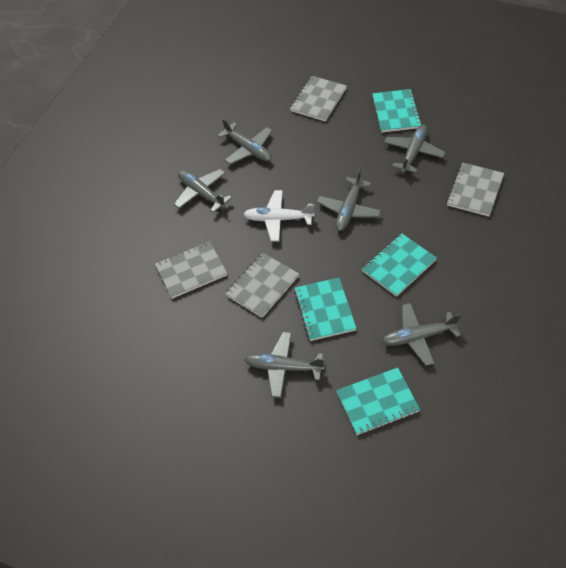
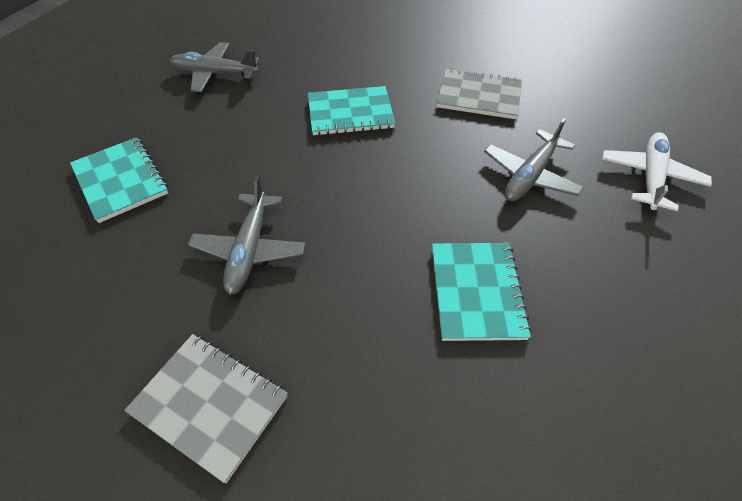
grey notebook: 4 -> 2
grey plane: 6 -> 3
turquoise notebook: 4 -> 3

